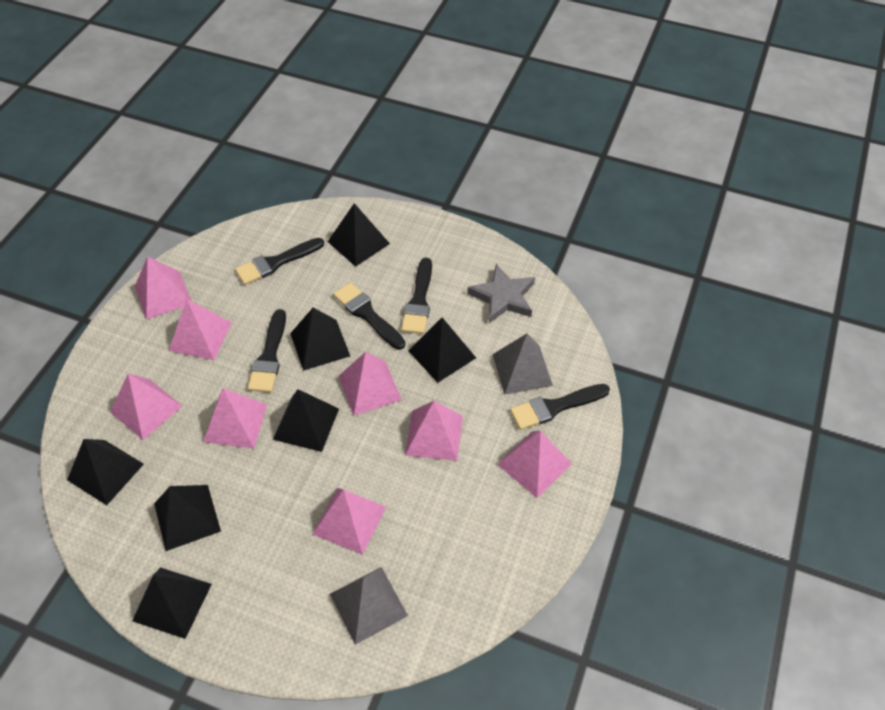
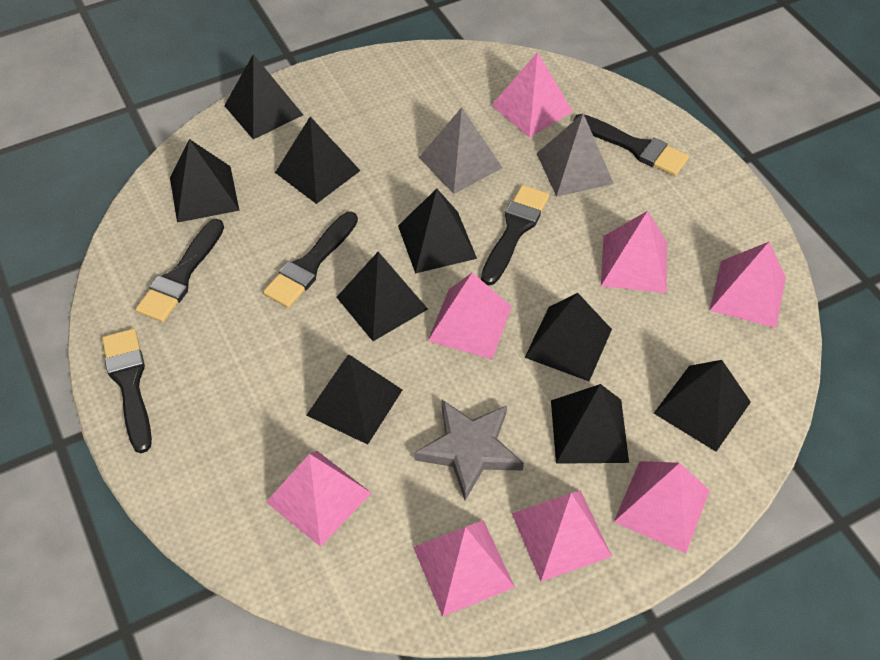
black pyramid: 7 -> 9

